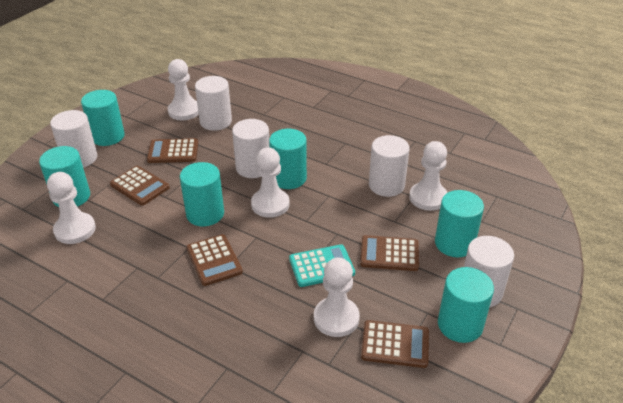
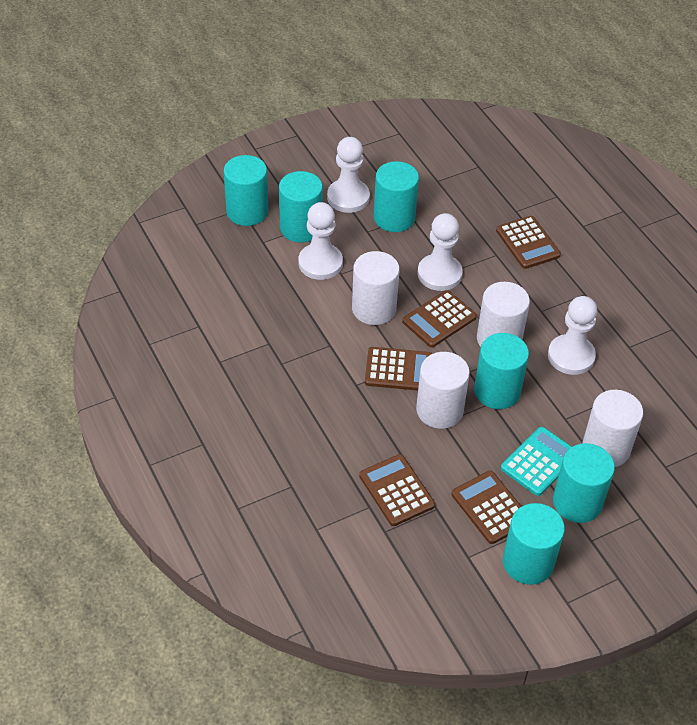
white cylinder: 5 -> 4
white pawn: 5 -> 4

